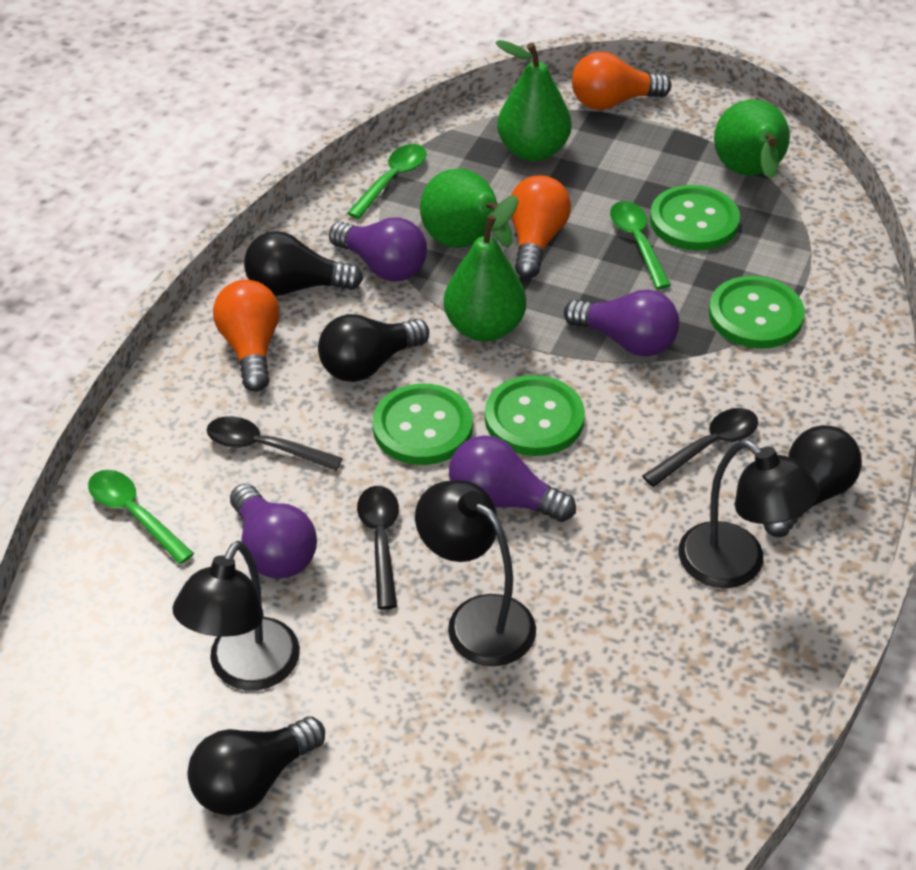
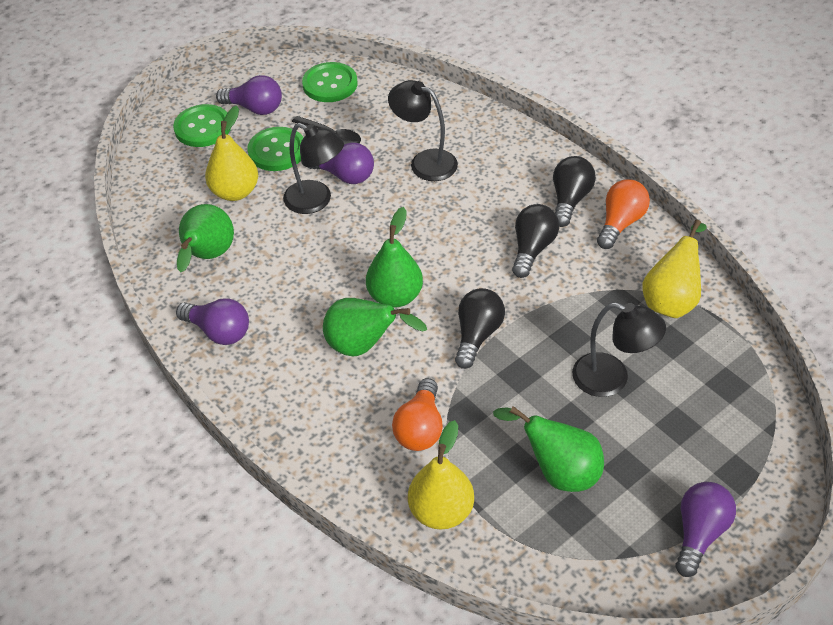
black light bulb: 4 -> 3
black spoon: 3 -> 1
green button: 4 -> 3
green spoon: 3 -> 0
orange light bulb: 3 -> 2
yellow pear: 0 -> 3

